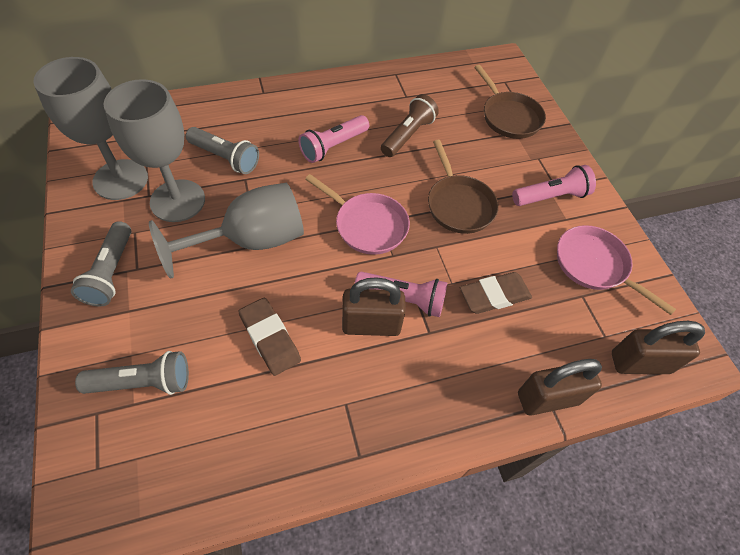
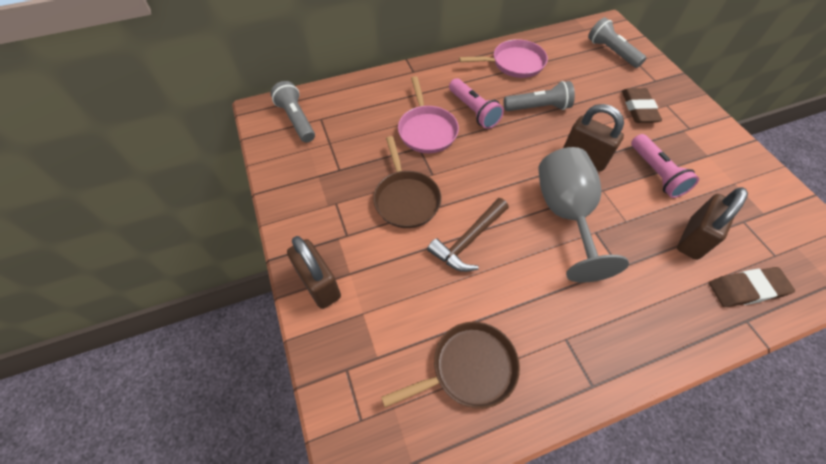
brown flashlight: 1 -> 0
brown hammer: 0 -> 1
grey goblet: 3 -> 1
pink flashlight: 3 -> 2

